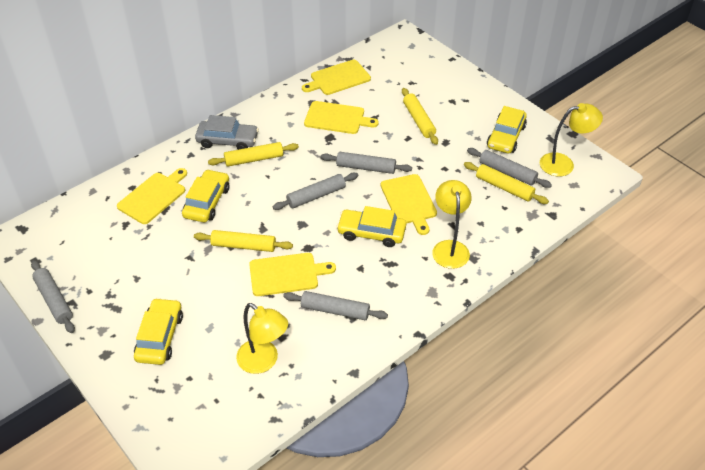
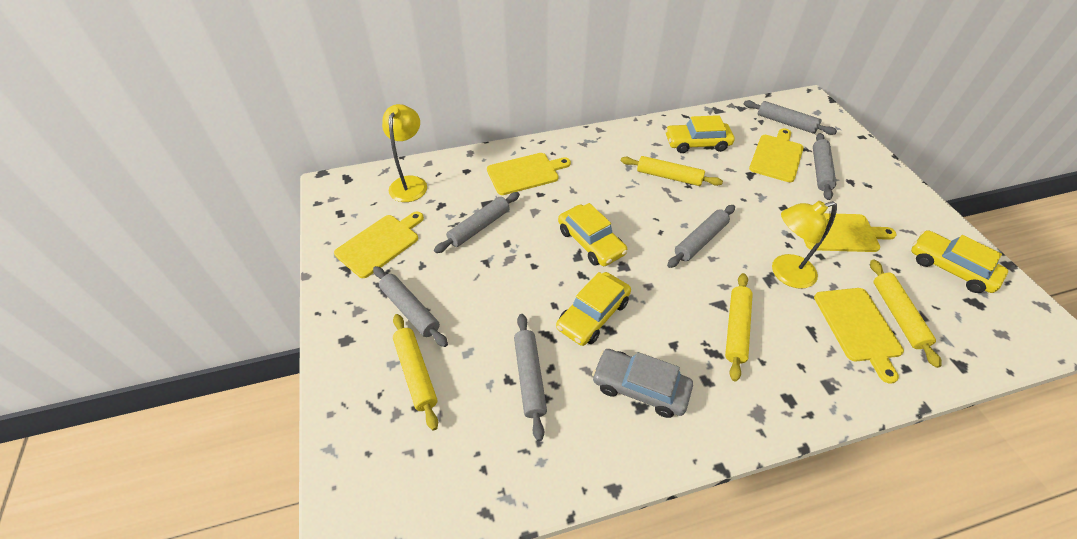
grey rolling pin: 5 -> 6
yellow lamp: 3 -> 2

